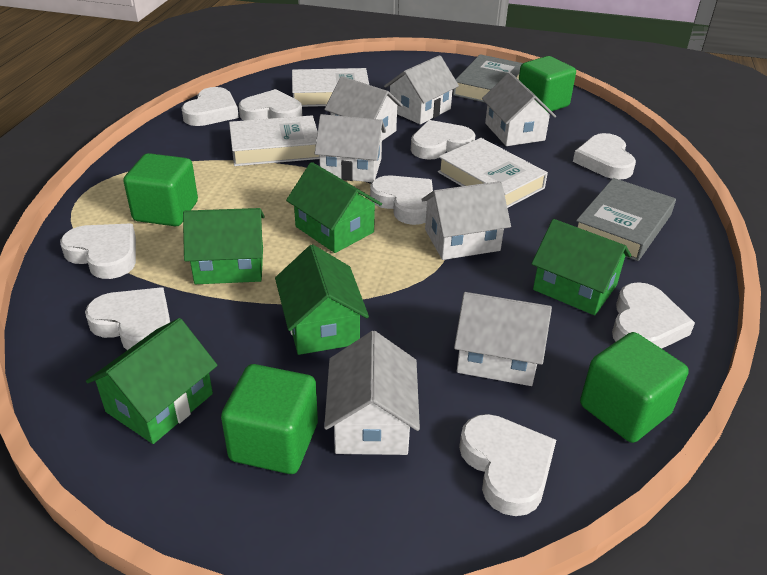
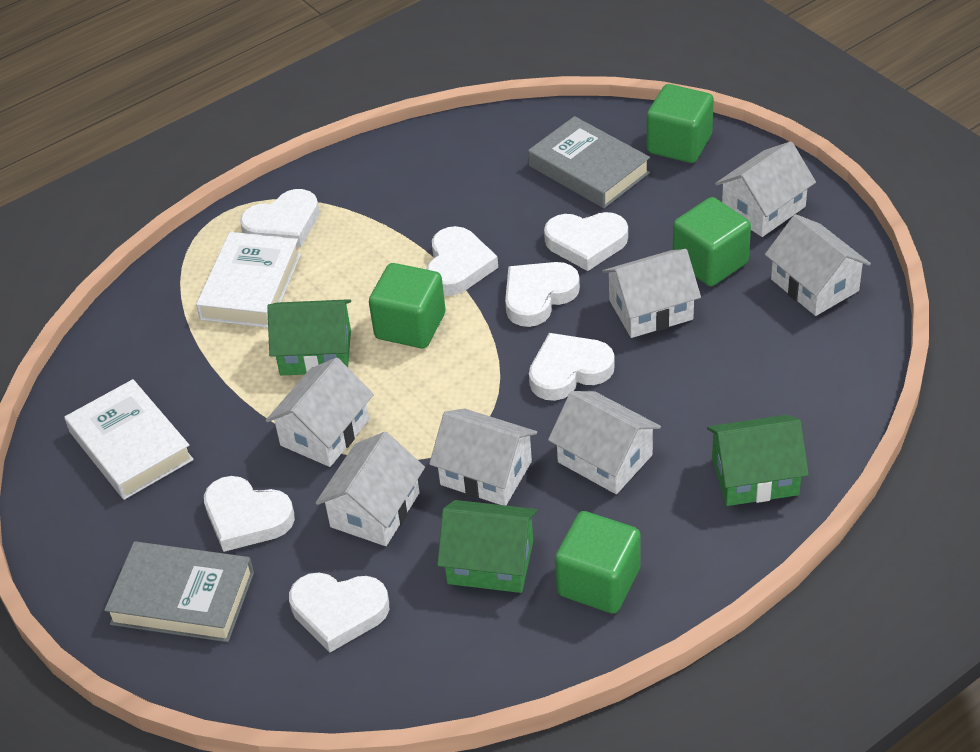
green house: 5 -> 3
white book: 3 -> 2
white heart: 9 -> 7

